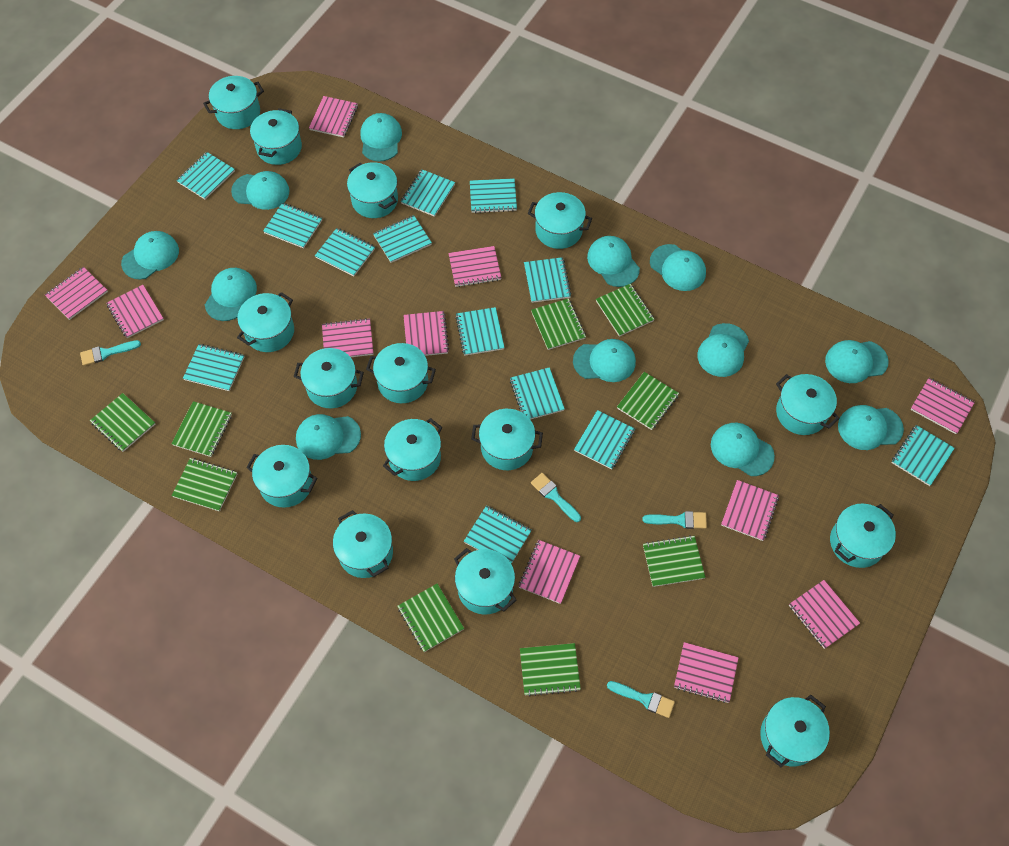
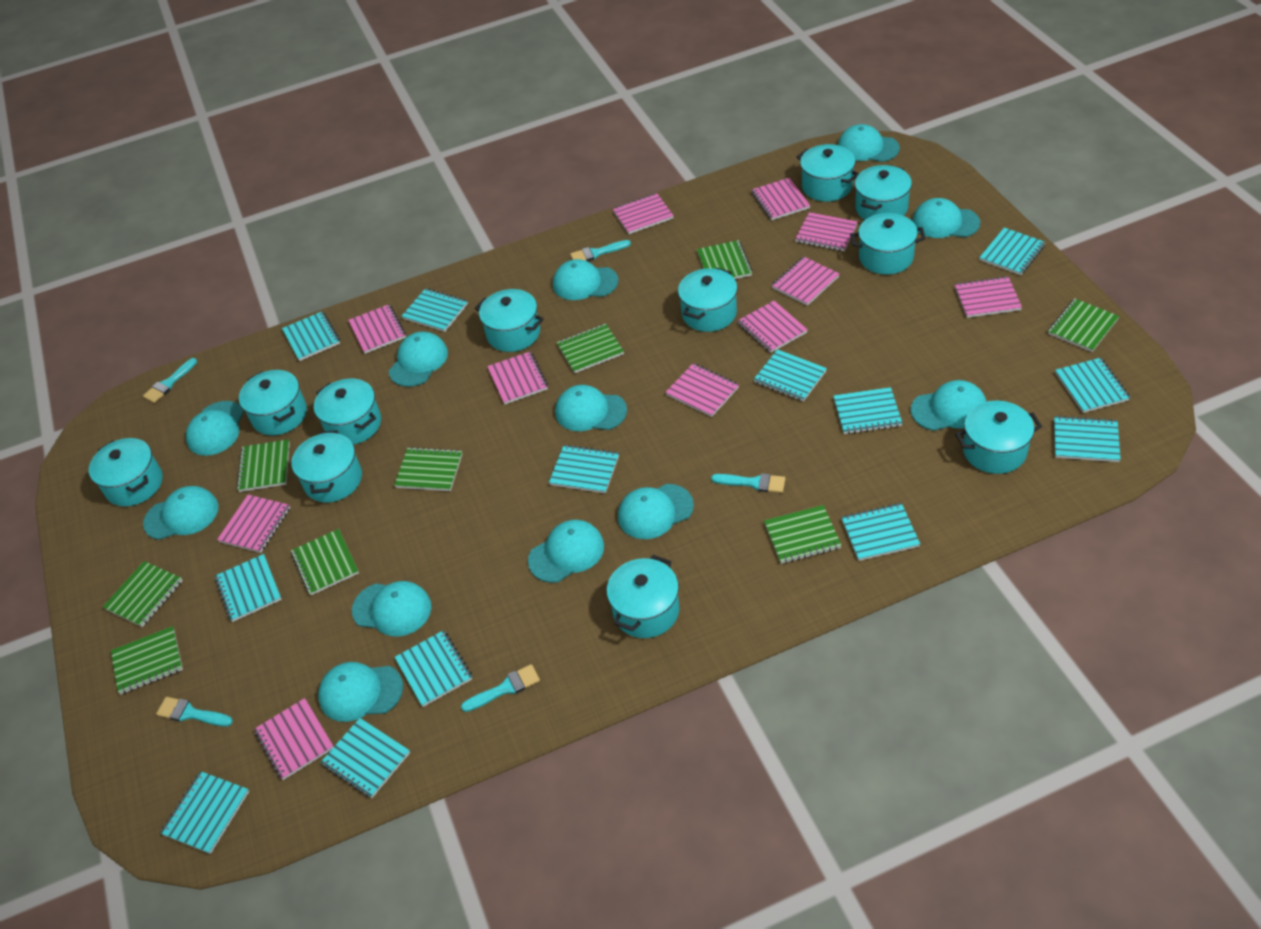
turquoise brush: 4 -> 5
turquoise pot: 15 -> 11

